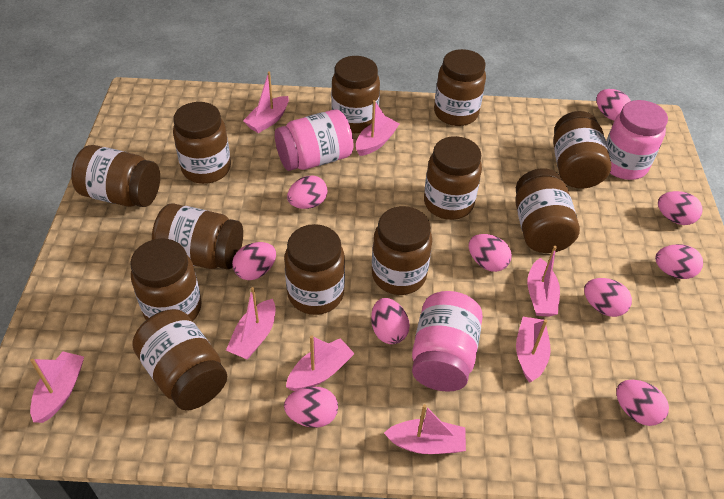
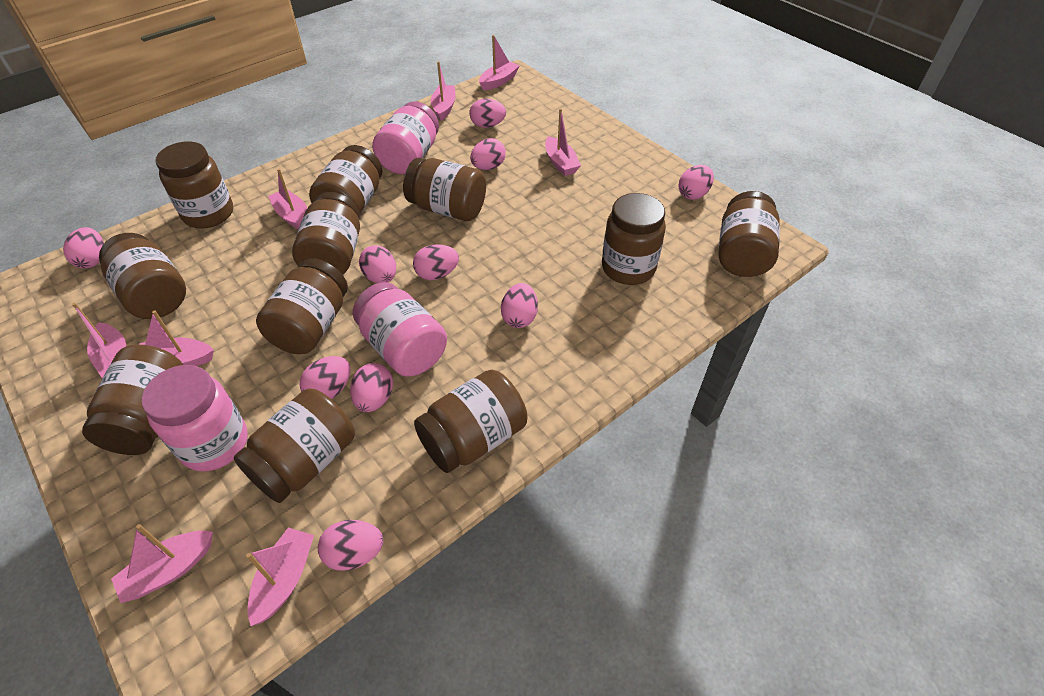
brown jar: 12 -> 11

